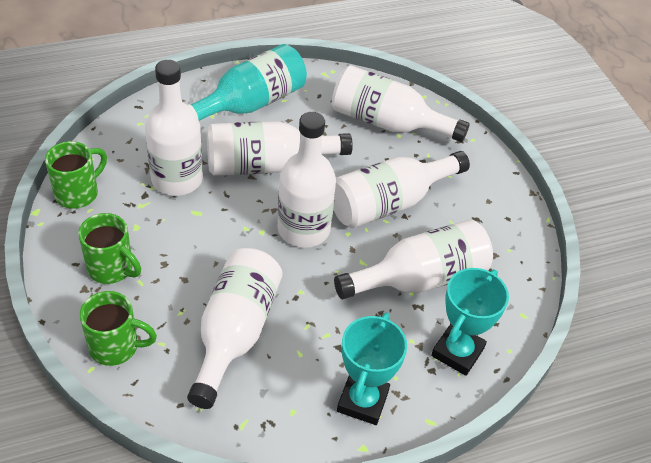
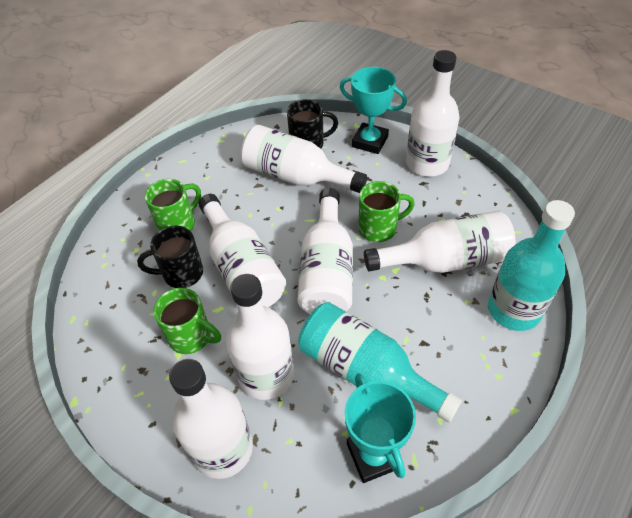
black mug: 0 -> 2
turquoise bottle: 1 -> 2

